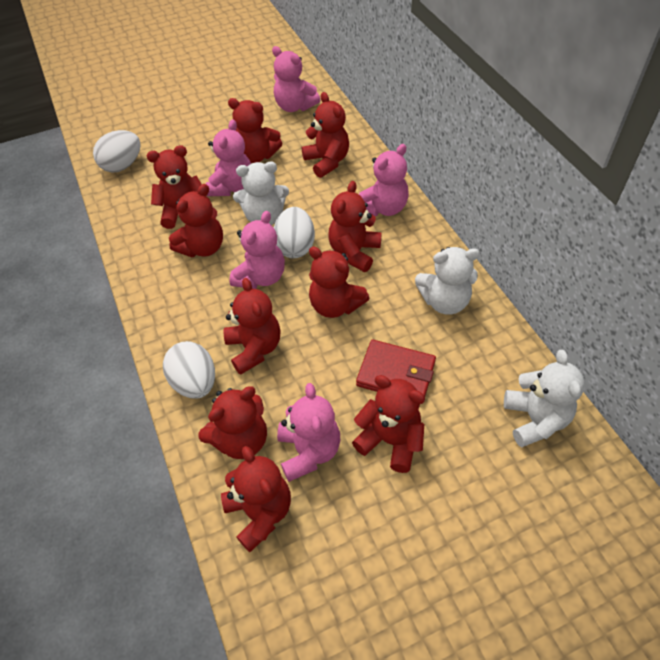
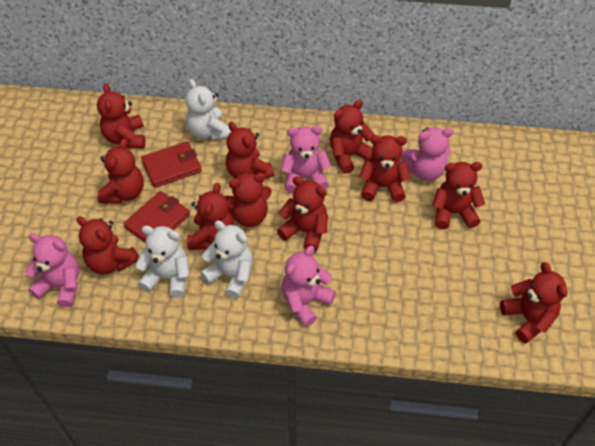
pink teddy bear: 5 -> 4
red teddy bear: 10 -> 11
red wallet: 1 -> 2
white egg: 3 -> 0

